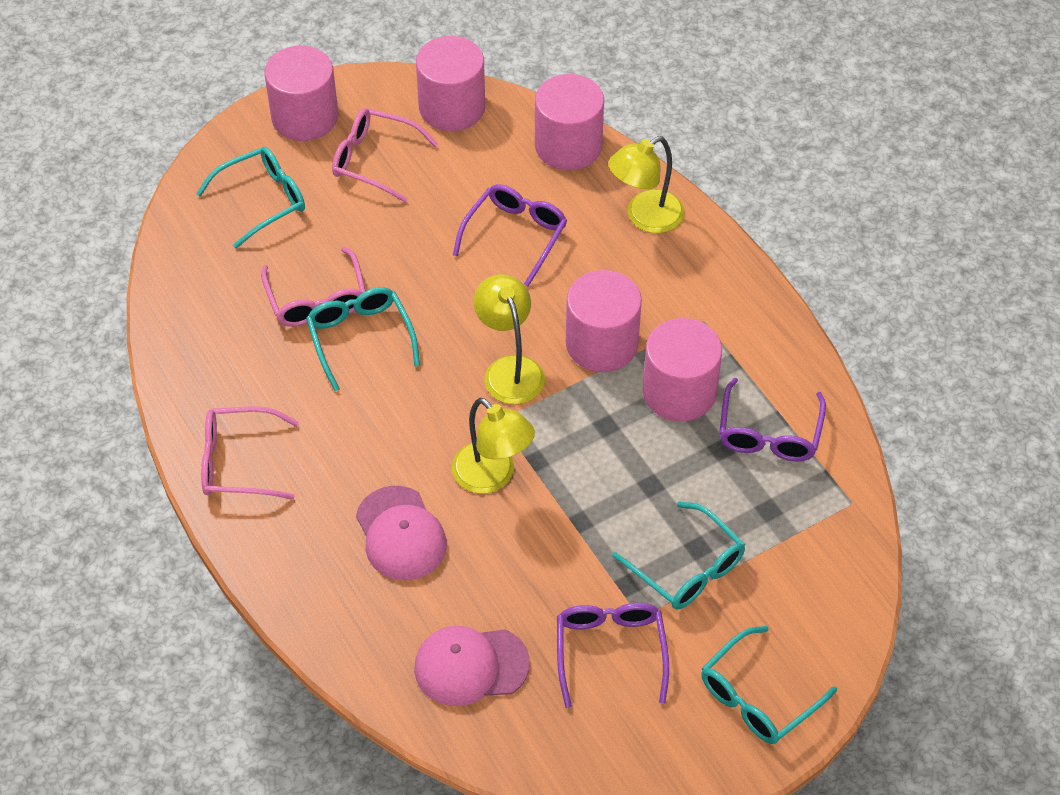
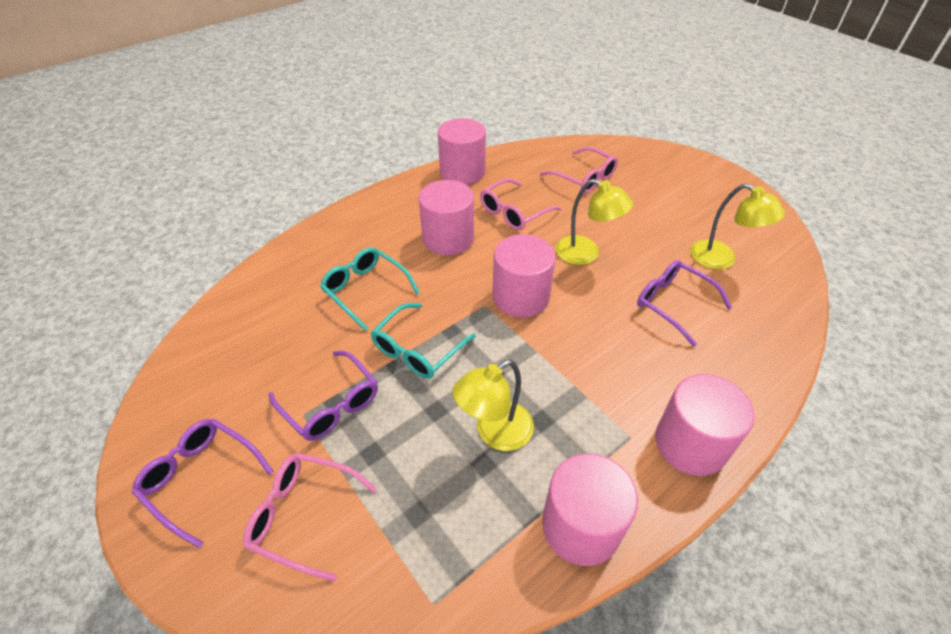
pink cap: 2 -> 0
turquoise glasses: 4 -> 2

